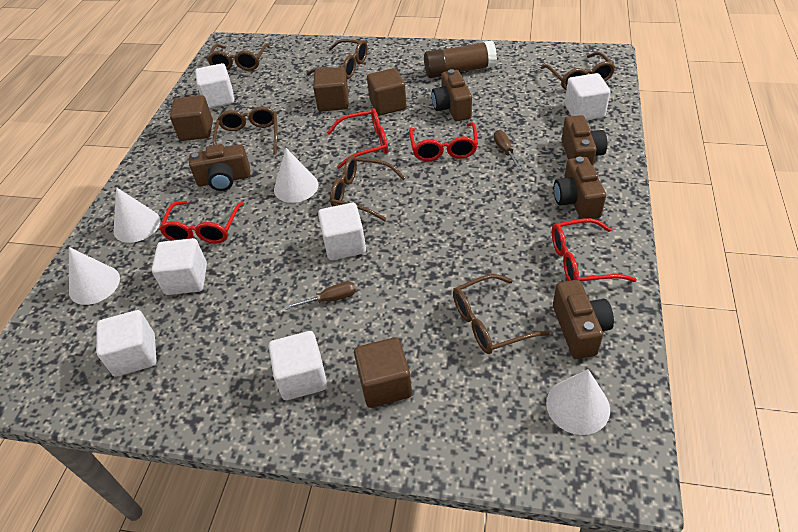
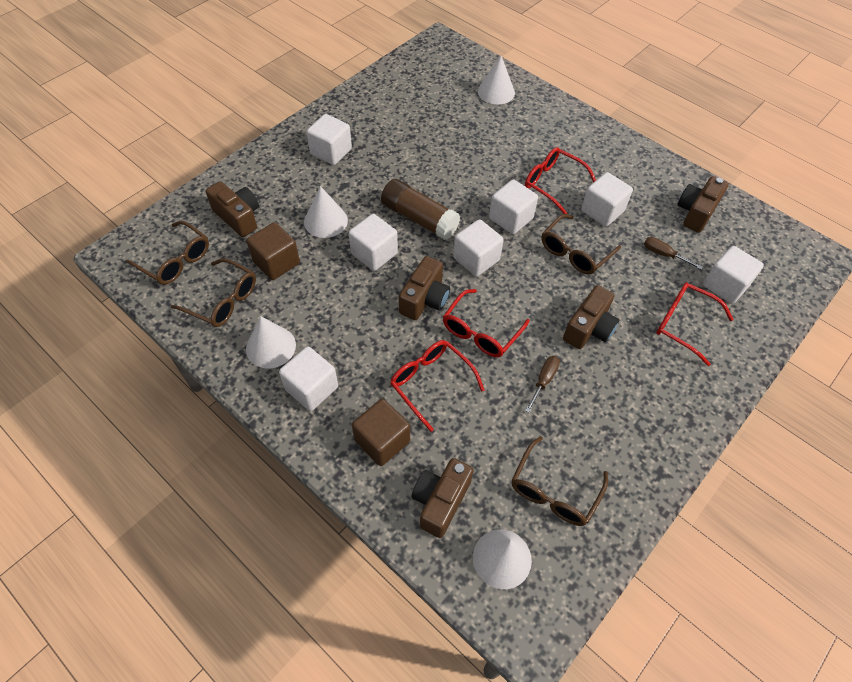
brown cube: 4 -> 2
brown glasses: 6 -> 4
white cube: 6 -> 7

